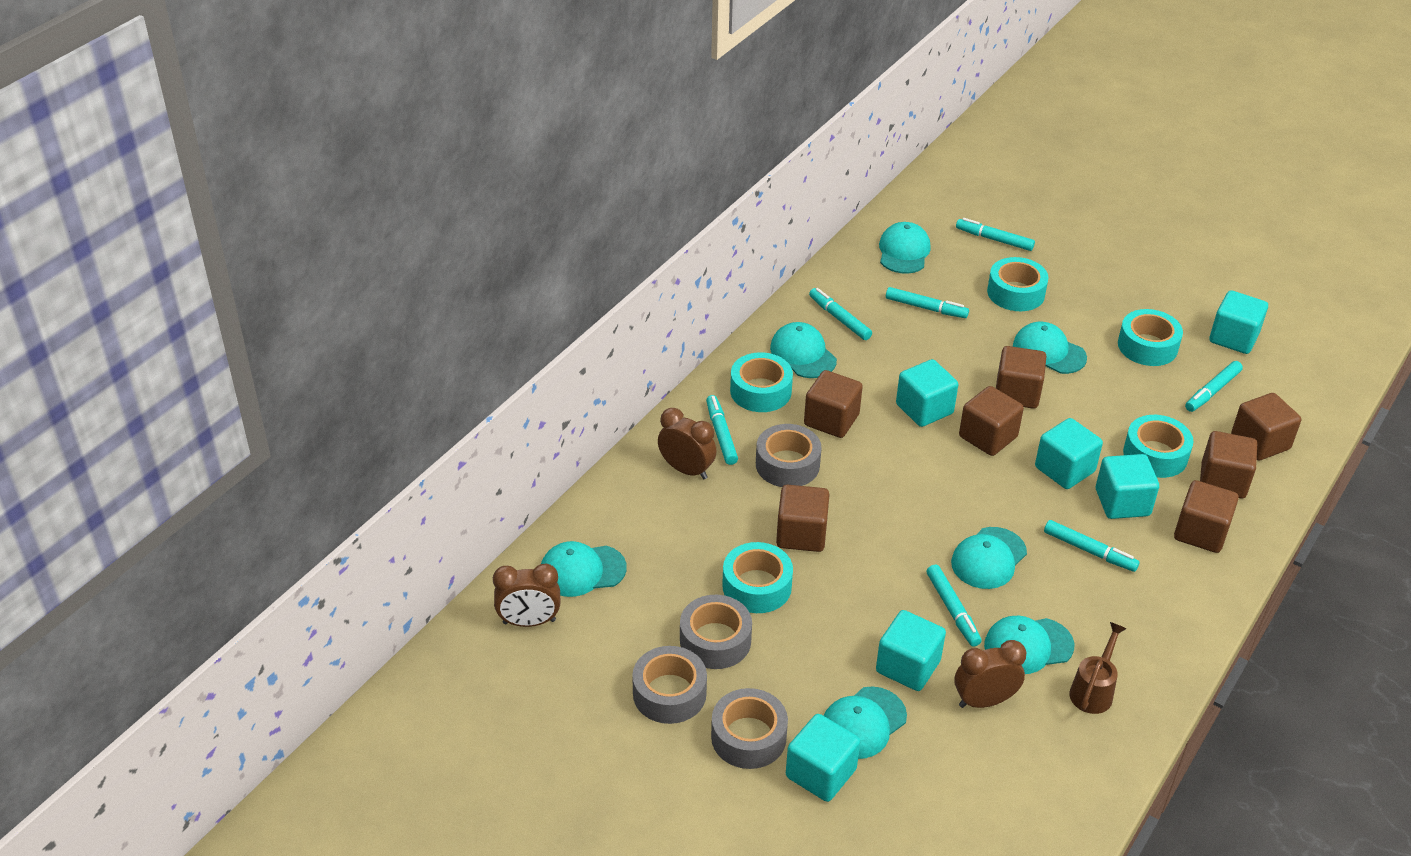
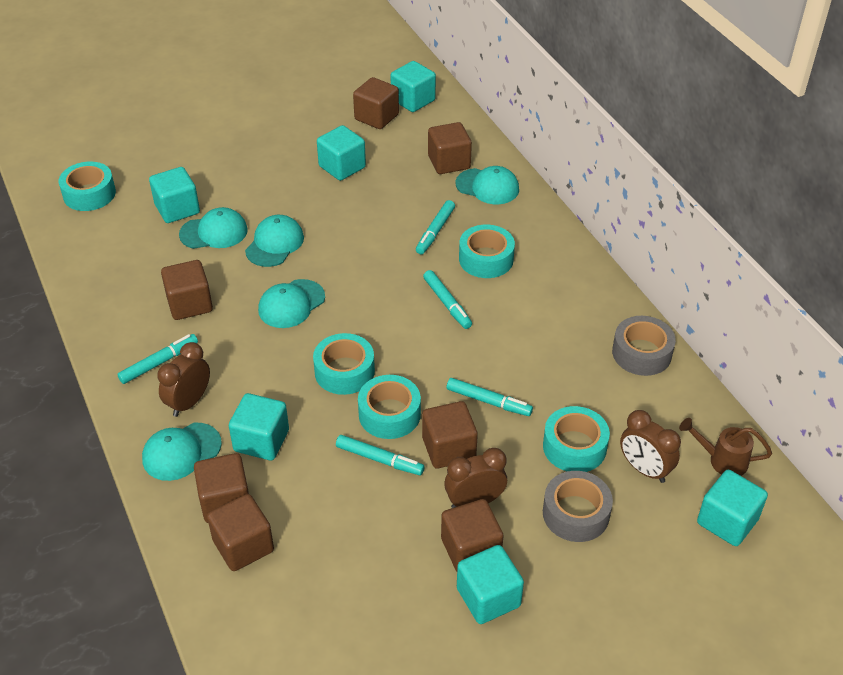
grey tape: 4 -> 2
turquoise cap: 7 -> 5
turquoise marker: 7 -> 5

